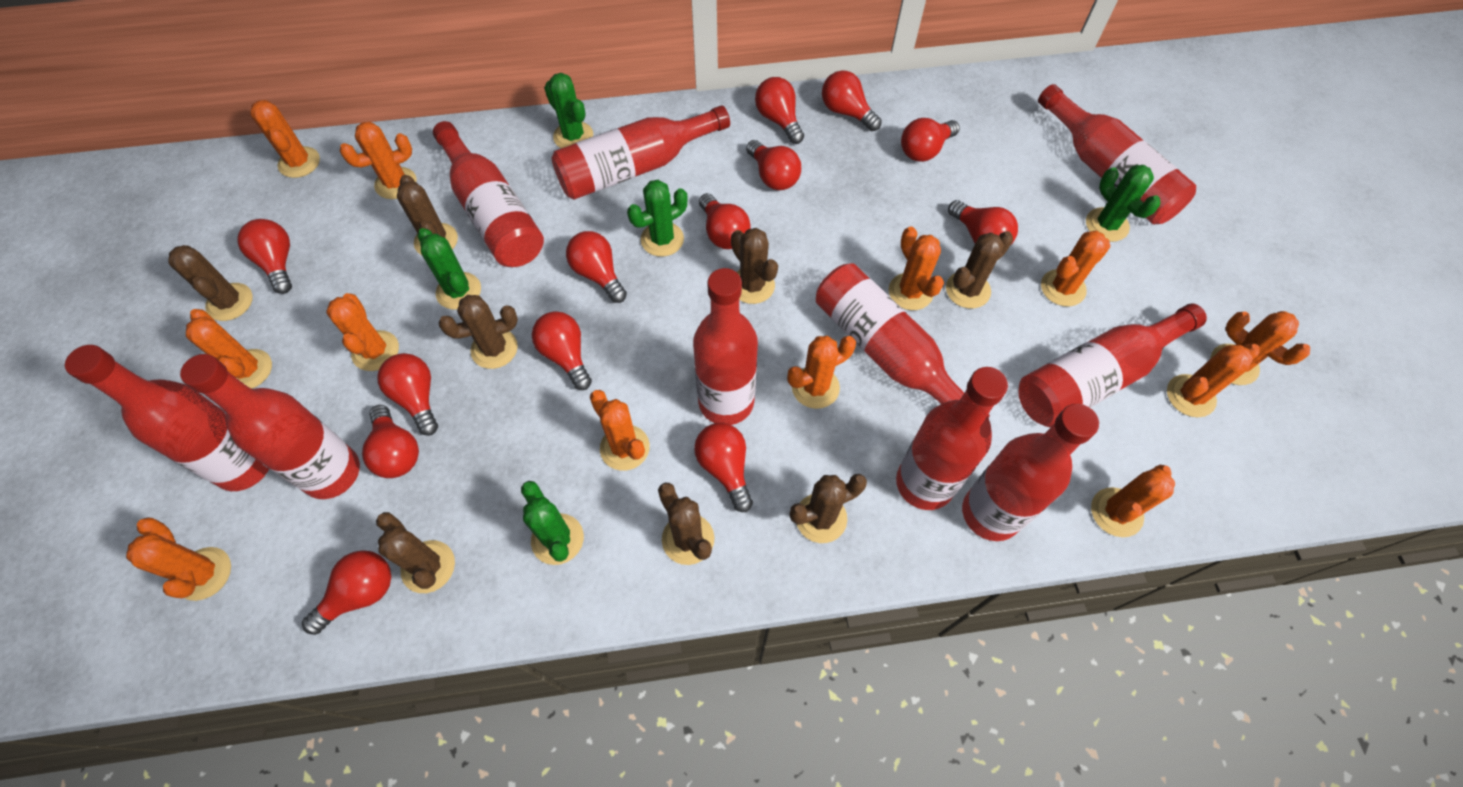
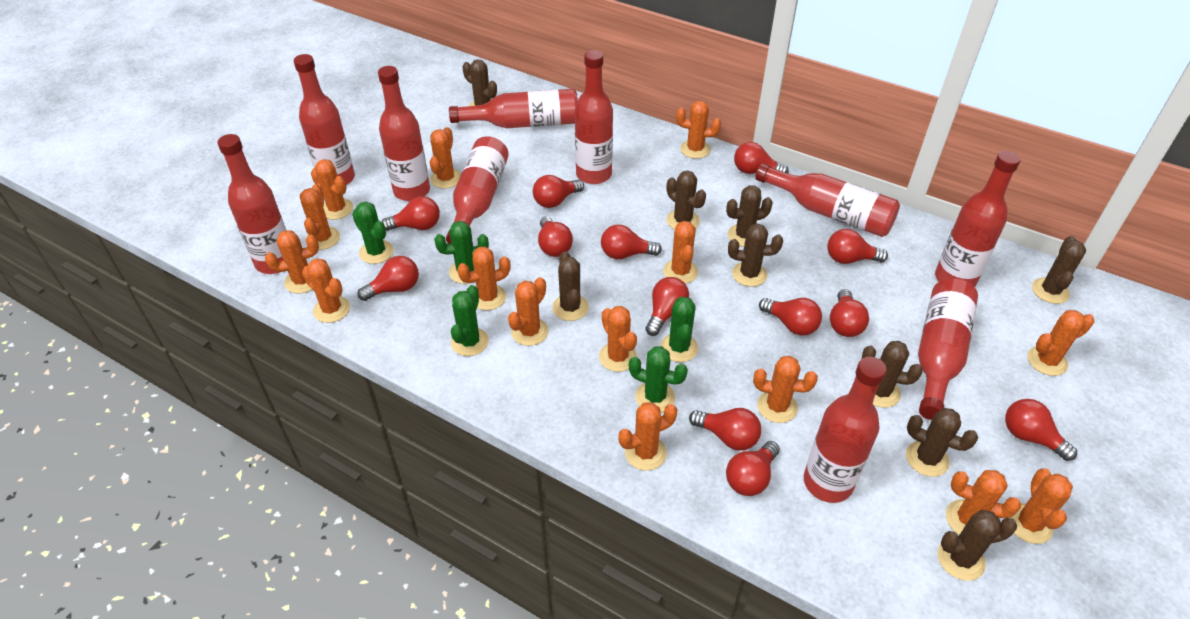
brown cactus: 8 -> 9
orange cactus: 12 -> 15

